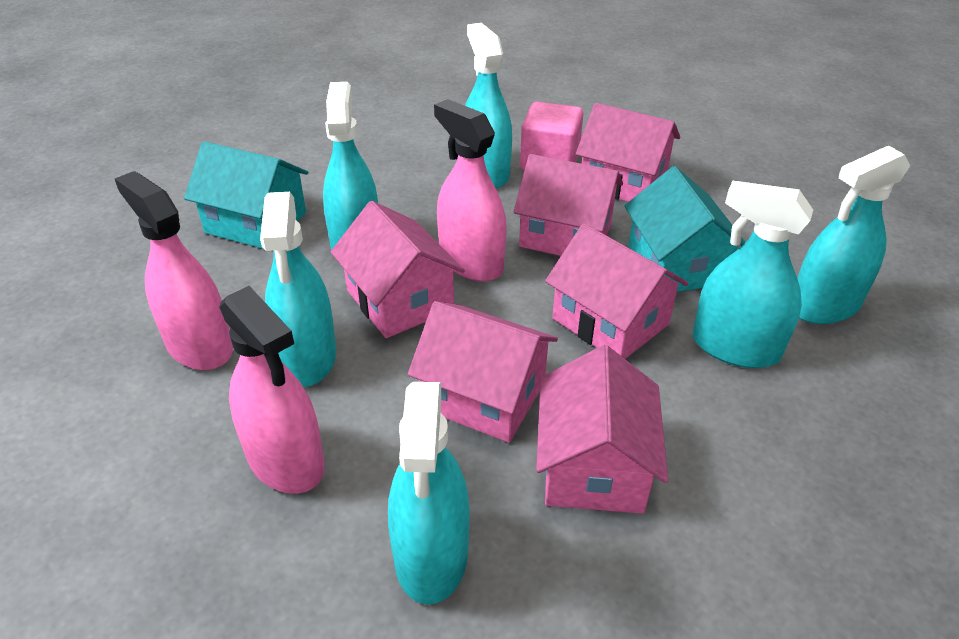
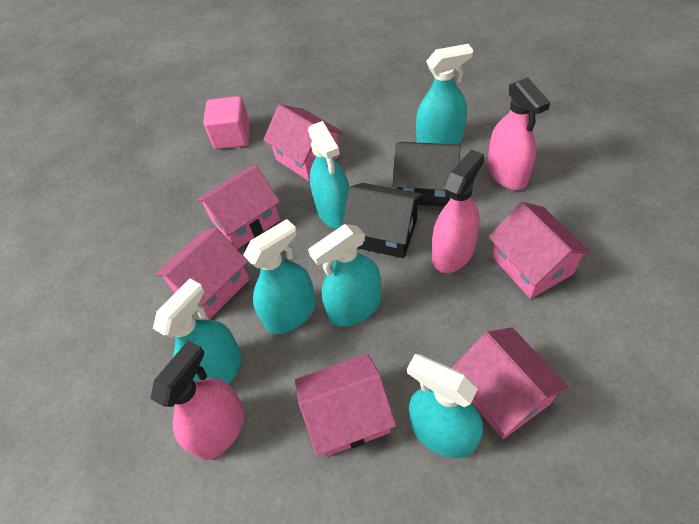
black house: 0 -> 2
turquoise house: 2 -> 0

